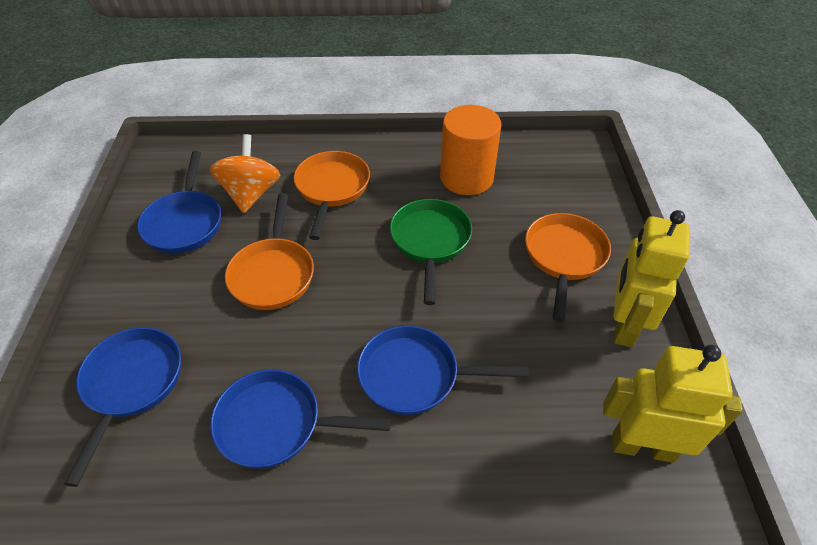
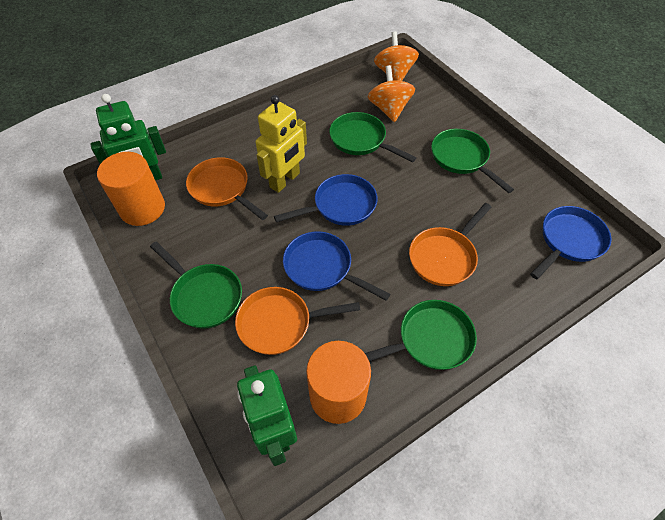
blue pan: 4 -> 3
green pan: 1 -> 4
green robot: 0 -> 2
orange cylinder: 1 -> 2
orange spinning top: 1 -> 2
yellow robot: 2 -> 1

